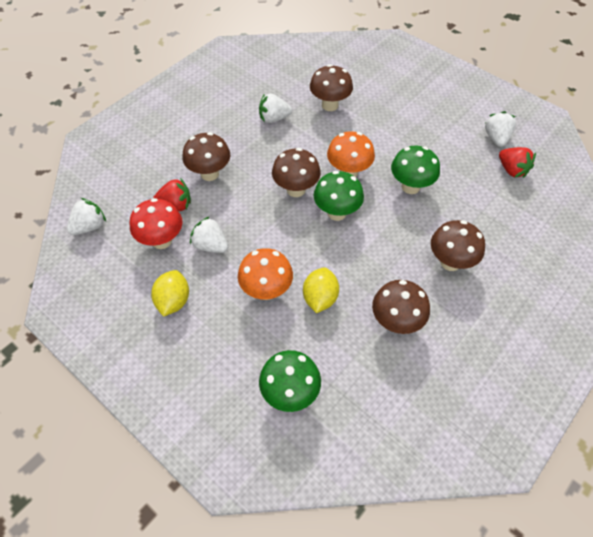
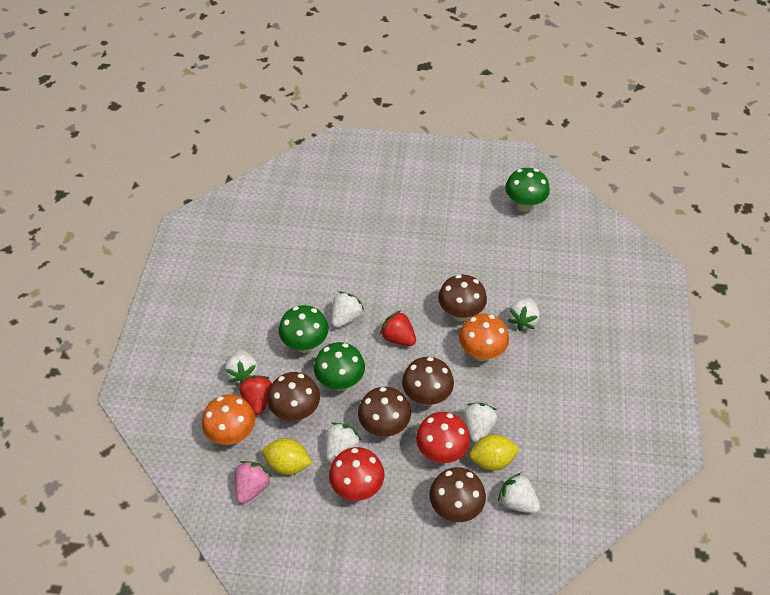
pink strawberry: 0 -> 1
red mushroom: 1 -> 2
white strawberry: 4 -> 6

